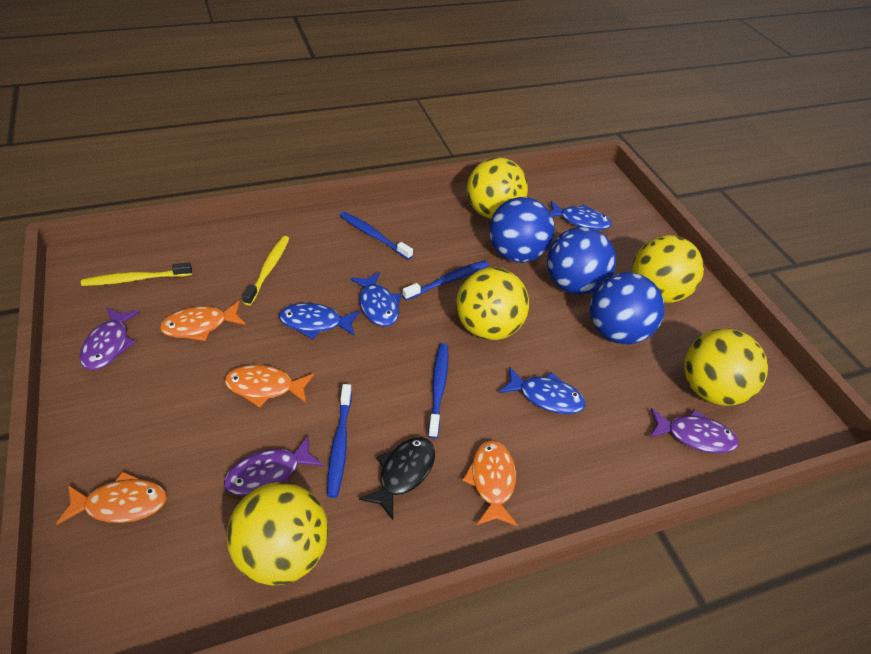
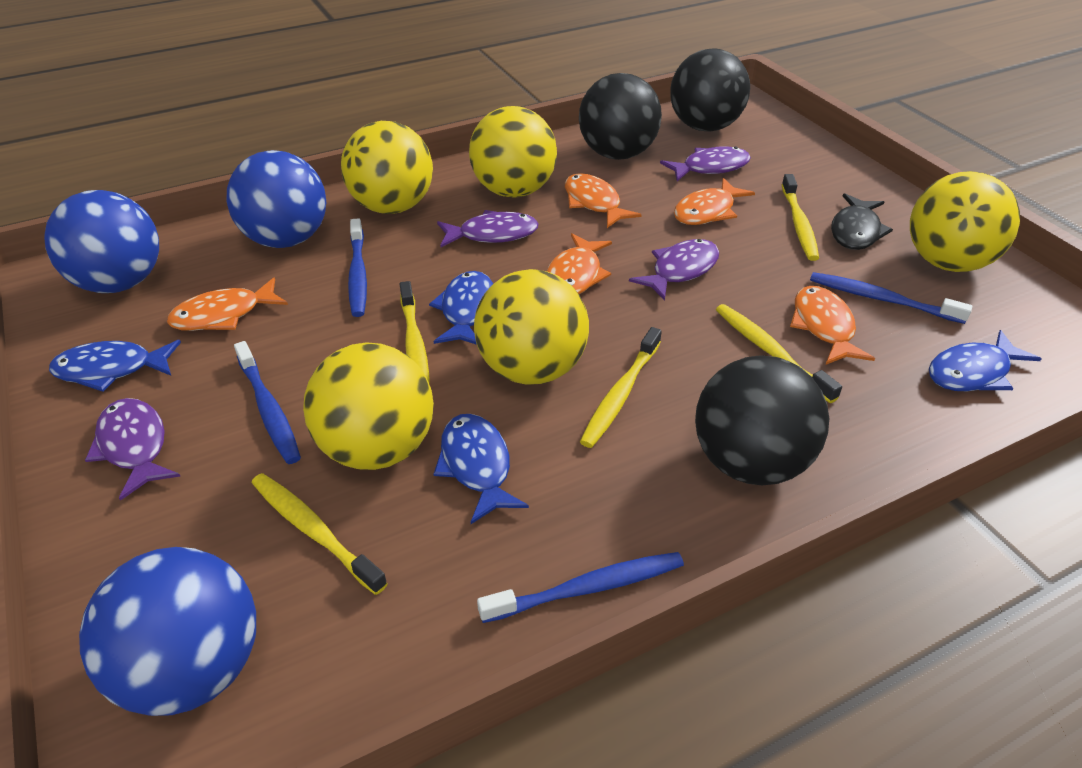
black ball: 0 -> 3
orange fish: 4 -> 5
purple fish: 3 -> 4
yellow toothbrush: 2 -> 5

